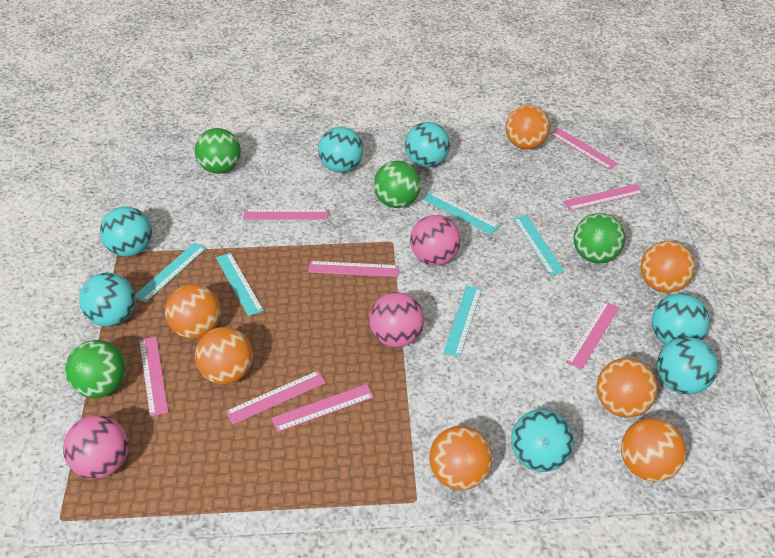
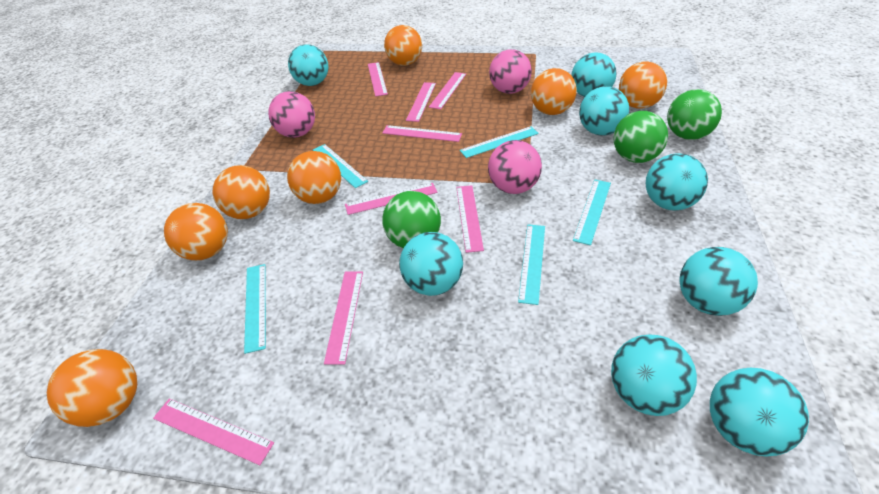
green ball: 4 -> 3
turquoise ball: 7 -> 8

